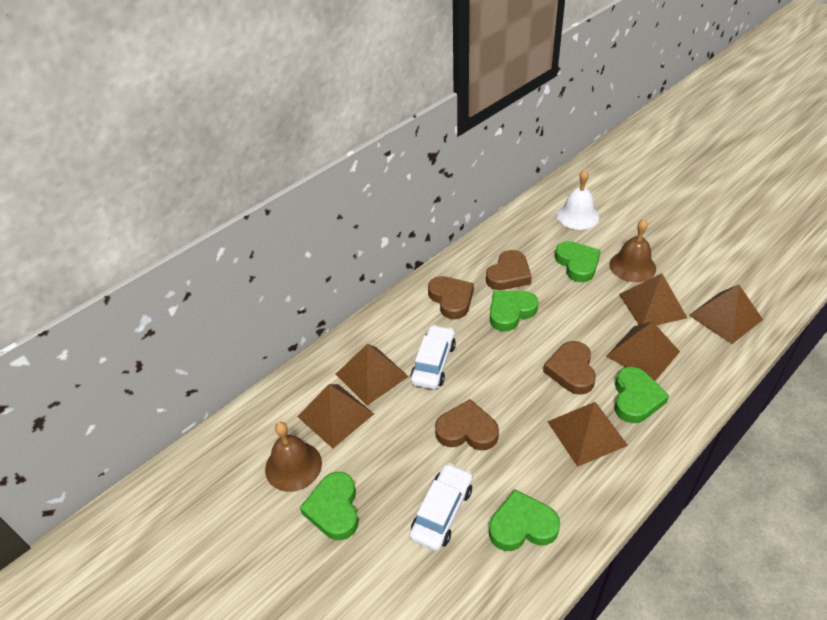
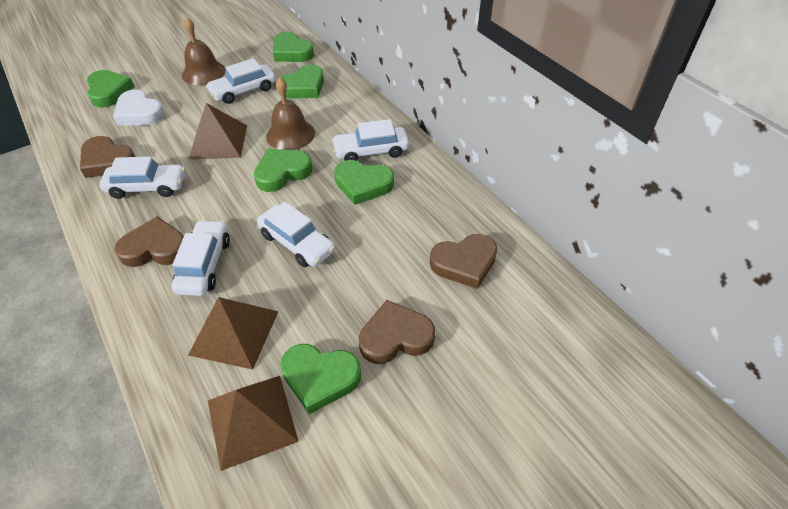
brown pyramid: 6 -> 3
green heart: 5 -> 6
white bell: 1 -> 0
white car: 2 -> 5
white heart: 0 -> 1

